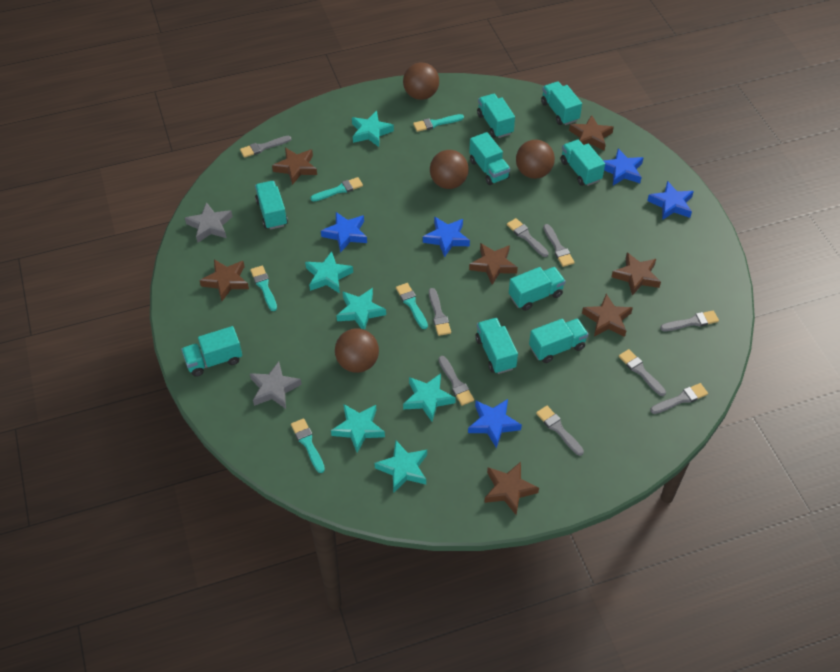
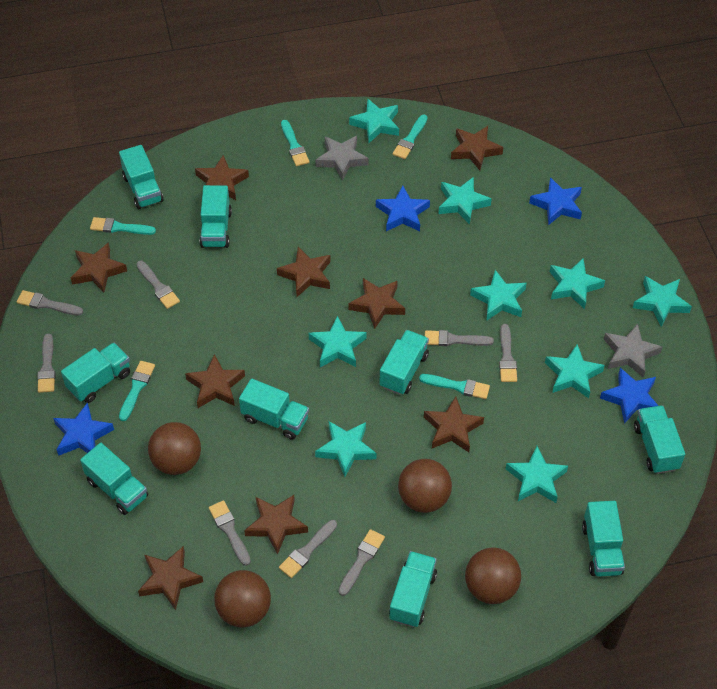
blue star: 5 -> 4
brown star: 7 -> 9
grey brush: 9 -> 8
turquoise star: 6 -> 9

